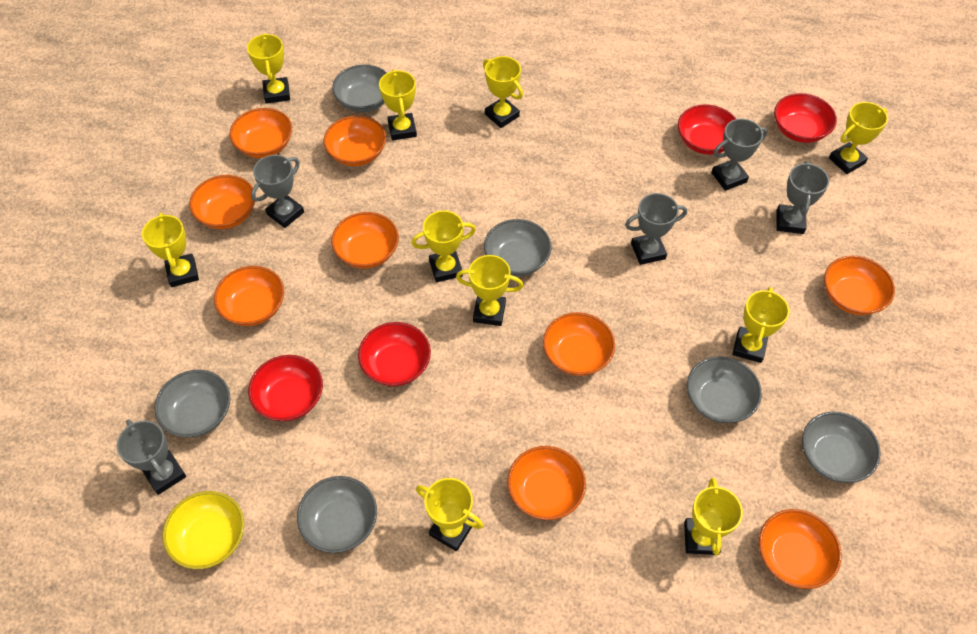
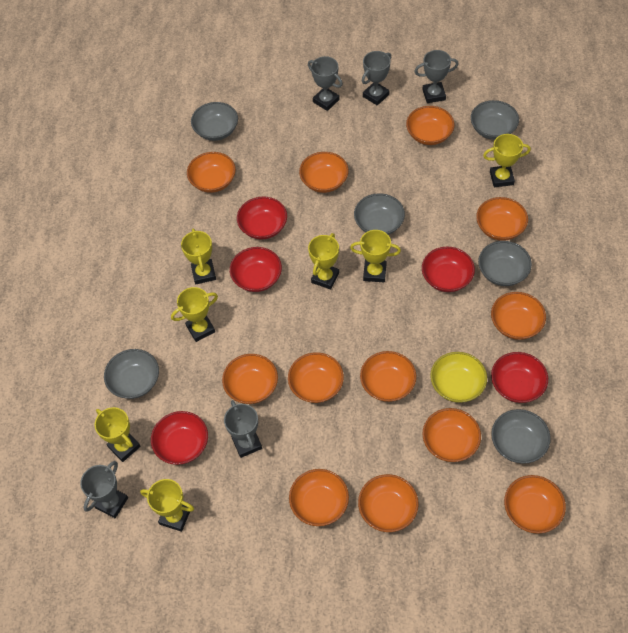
orange bowl: 9 -> 12
red bowl: 4 -> 5
yellow trophy: 10 -> 7

